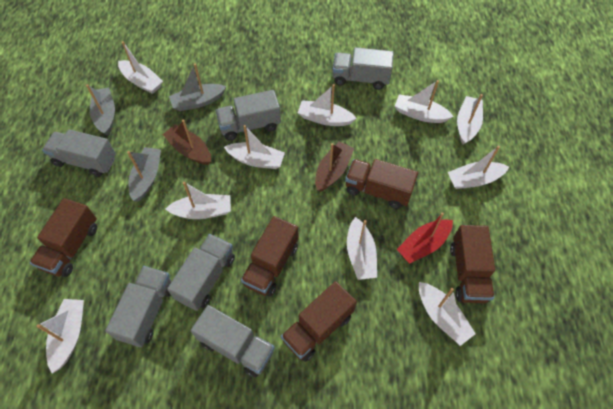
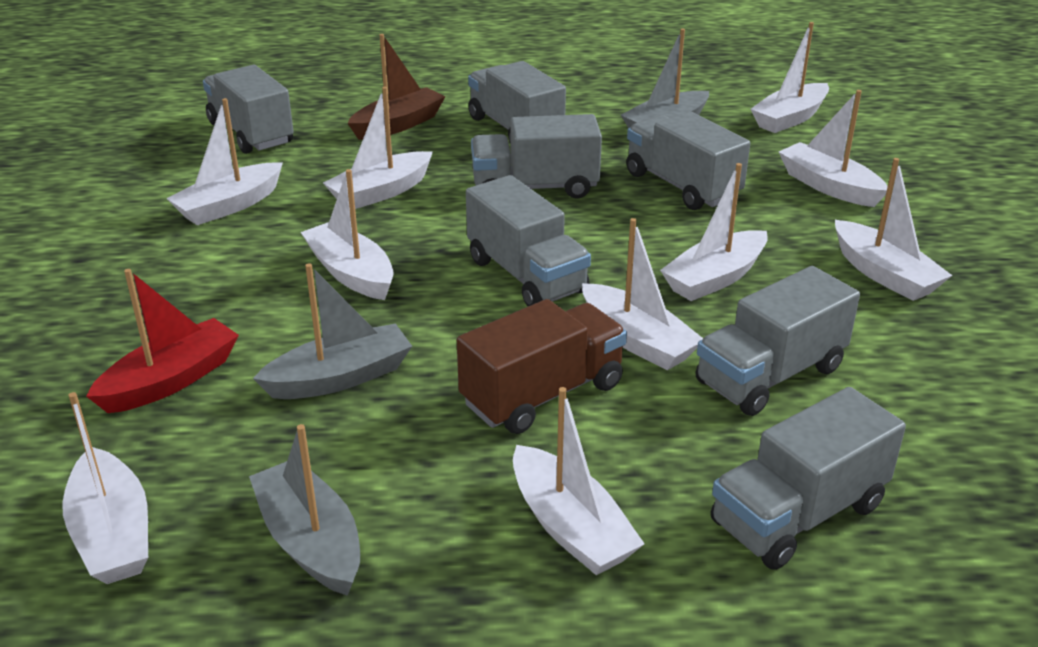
brown boat: 2 -> 1
brown truck: 5 -> 1
grey truck: 6 -> 7

